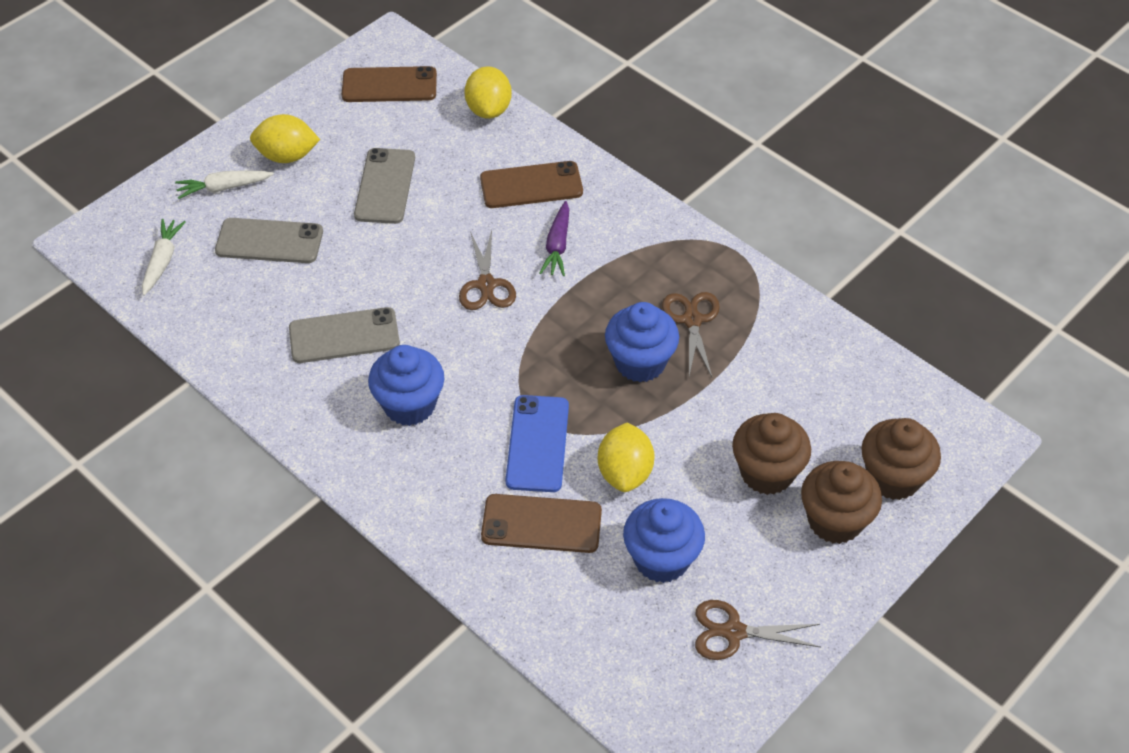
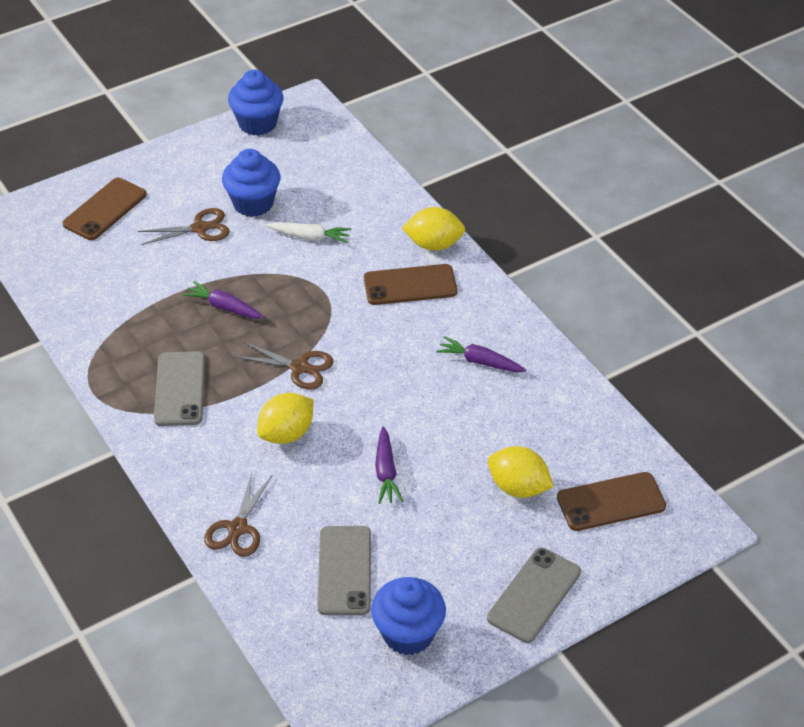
blue phone: 1 -> 0
brown cupcake: 3 -> 0
purple carrot: 1 -> 3
white carrot: 2 -> 1

